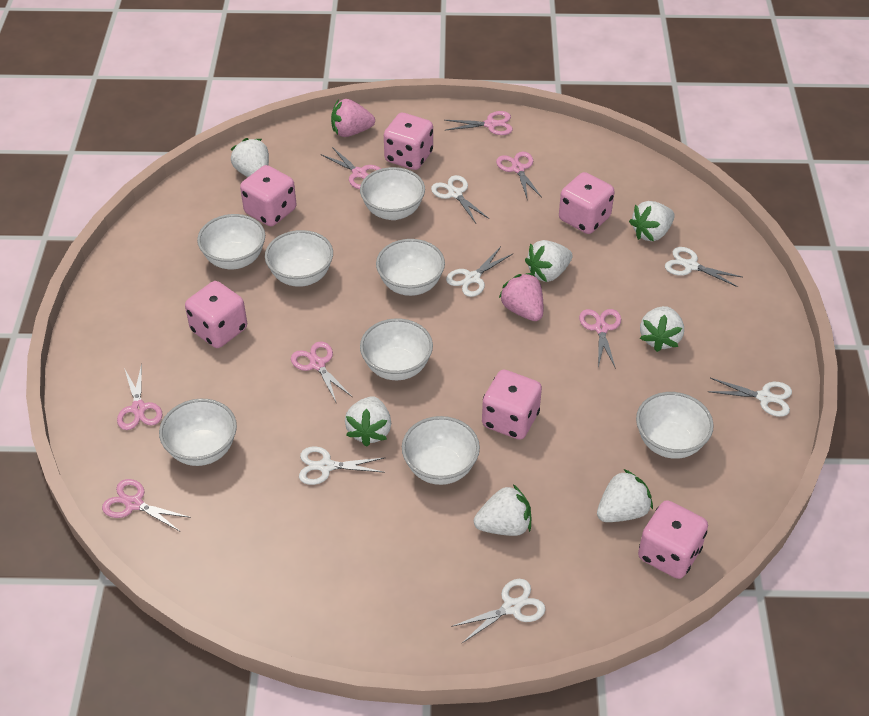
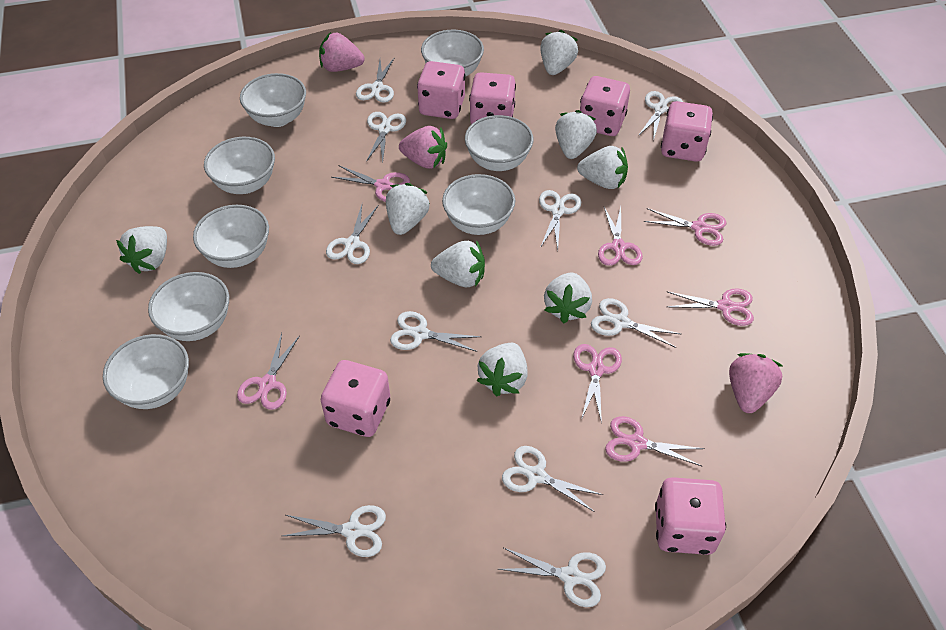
pink strawberry: 2 -> 3
white scissors: 6 -> 10
white strawberry: 7 -> 8

